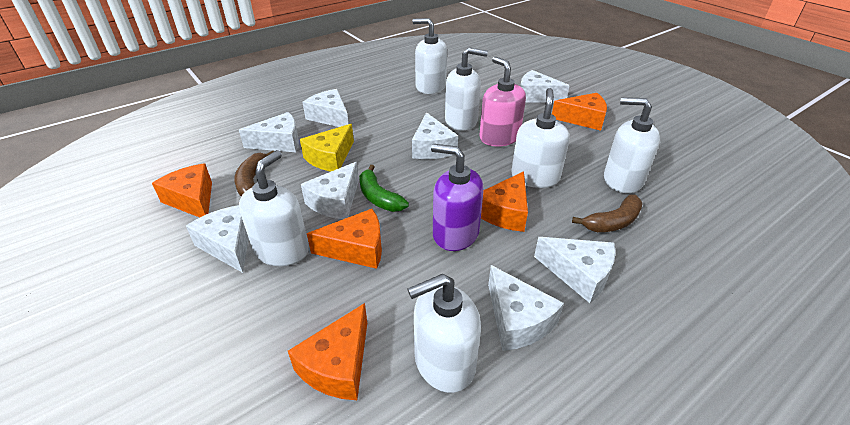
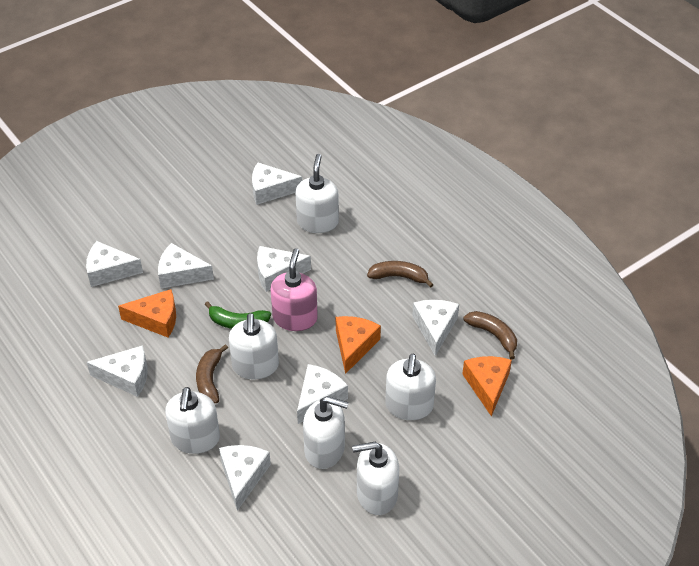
brown banana: 2 -> 3
orange cheese: 5 -> 3
purple soap dispenser: 1 -> 0
yellow cheese: 1 -> 0

